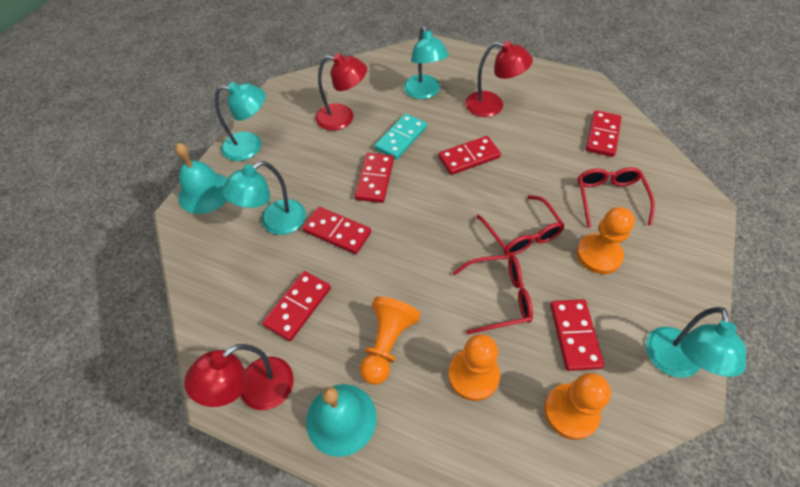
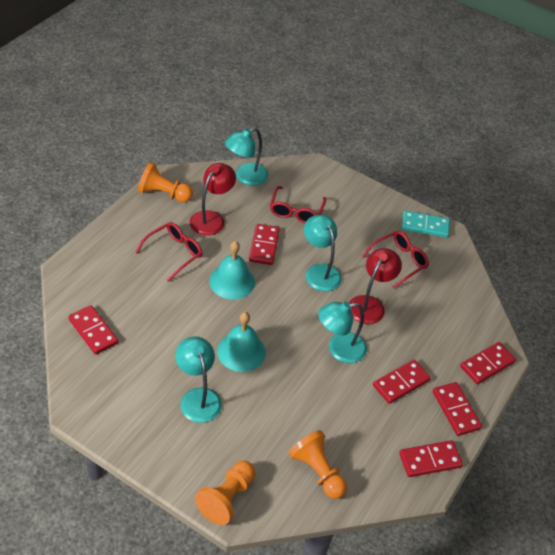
orange pawn: 4 -> 3
red lamp: 3 -> 2

